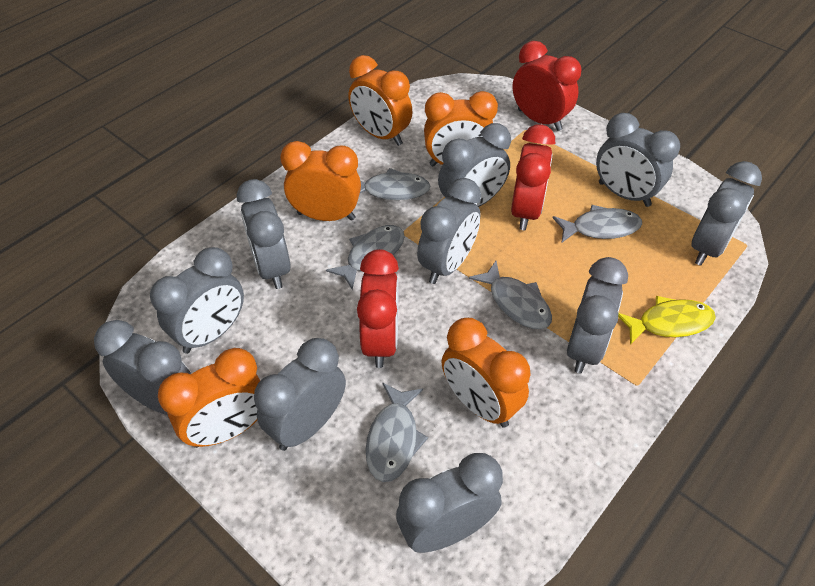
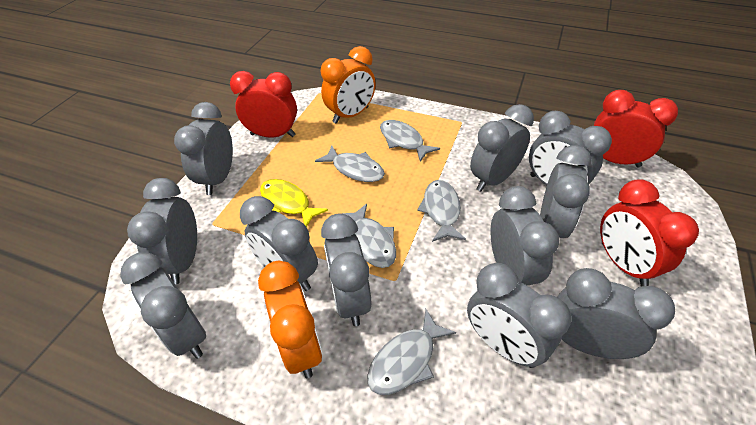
grey clock: 10 -> 11
orange clock: 5 -> 2

